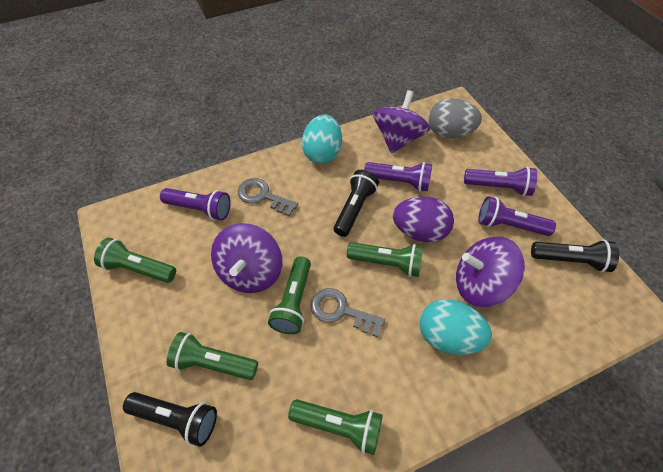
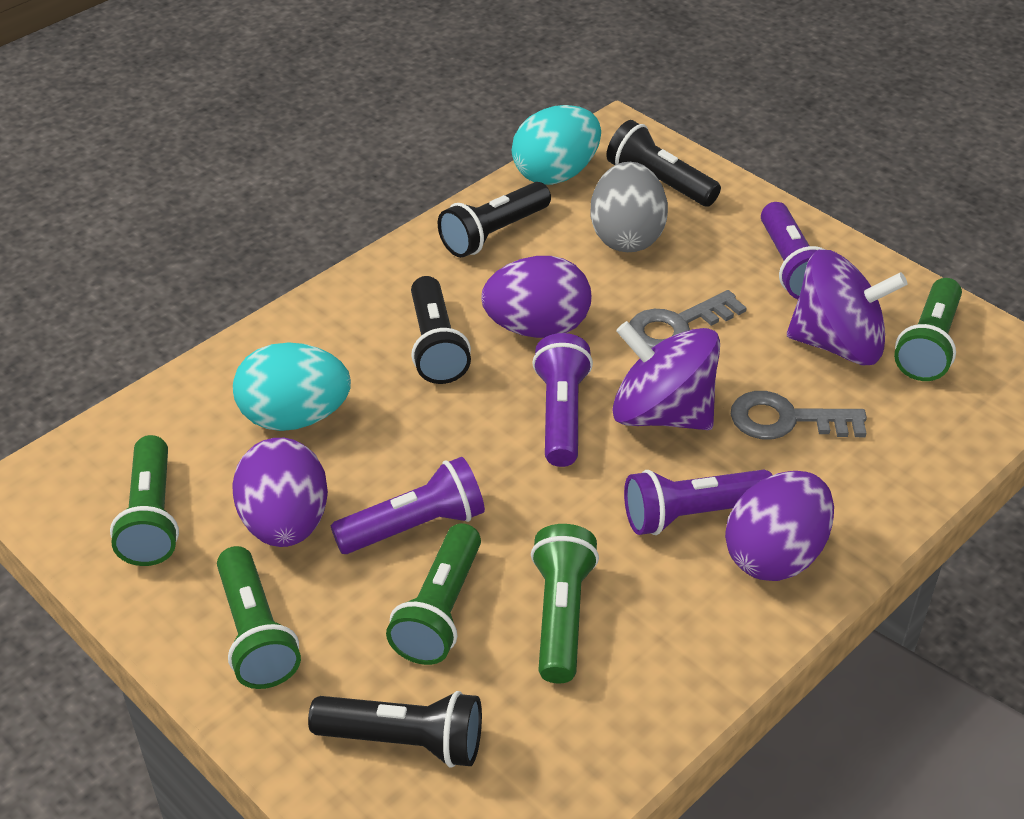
black flashlight: 3 -> 4
purple egg: 1 -> 3
purple spinning top: 3 -> 2

